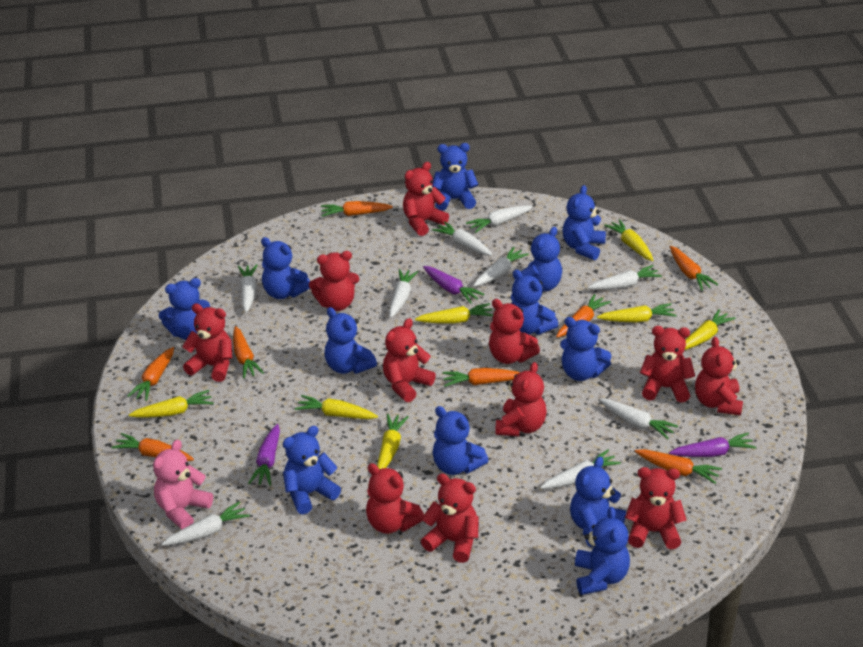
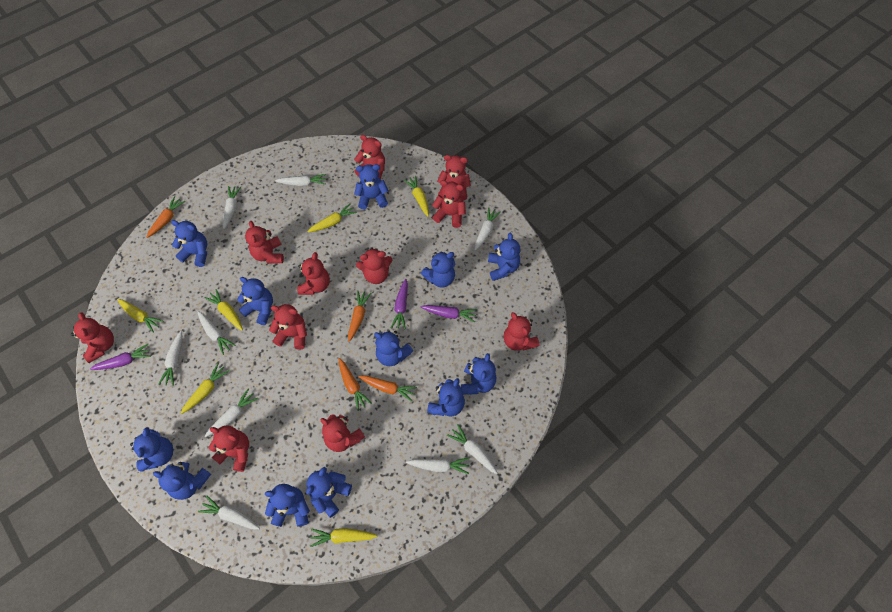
orange carrot: 8 -> 4
pink teddy bear: 1 -> 0
yellow carrot: 7 -> 6

